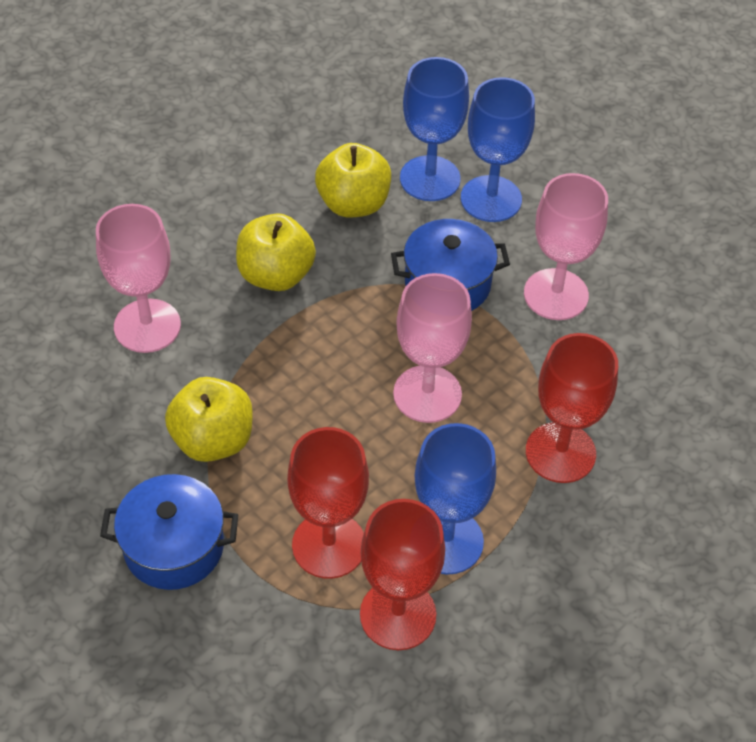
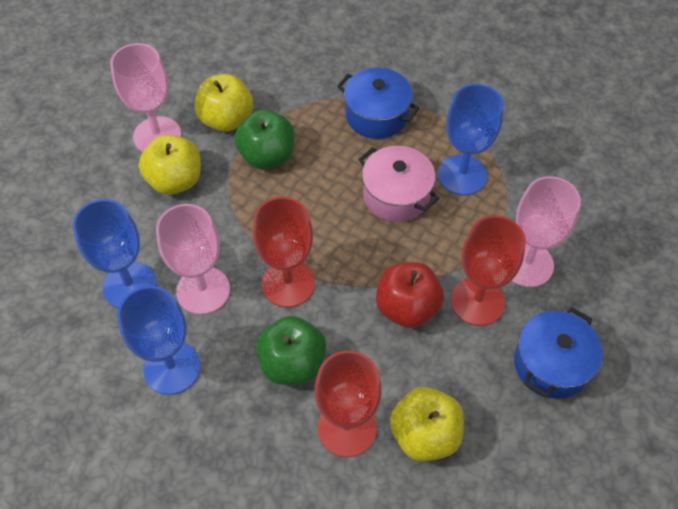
green apple: 0 -> 2
pink pot: 0 -> 1
red apple: 0 -> 1

